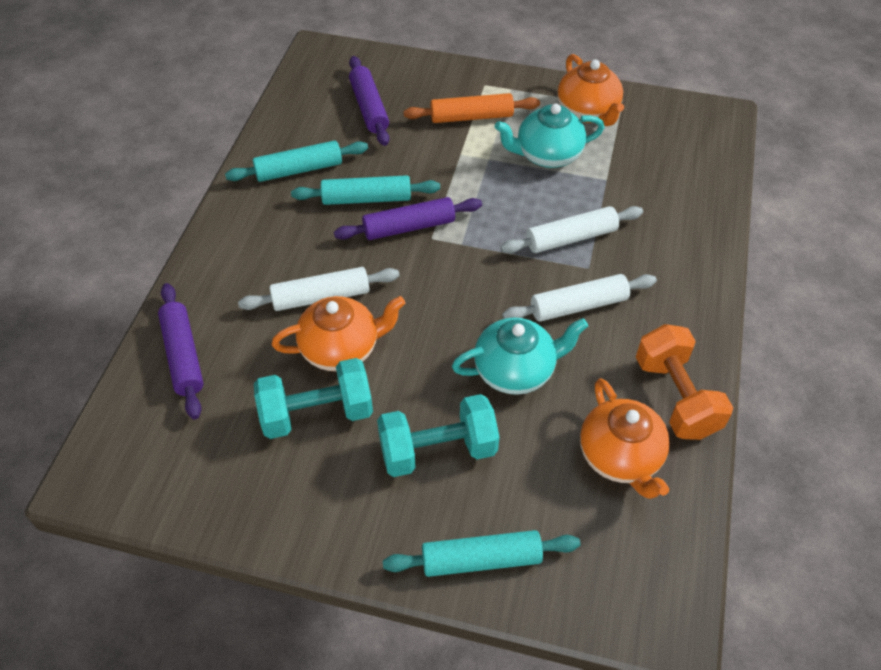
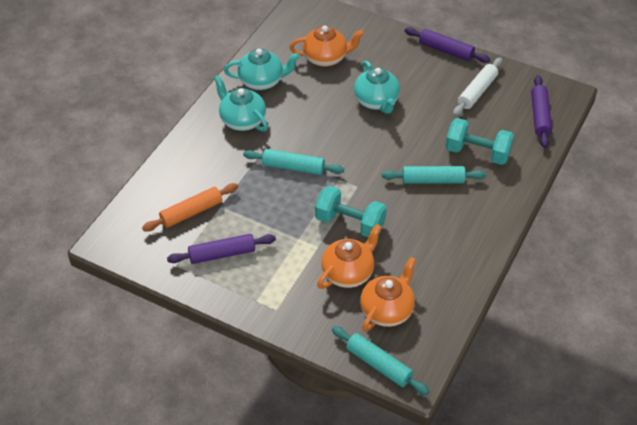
orange dumbbell: 1 -> 0
turquoise teapot: 2 -> 3
white rolling pin: 3 -> 1

